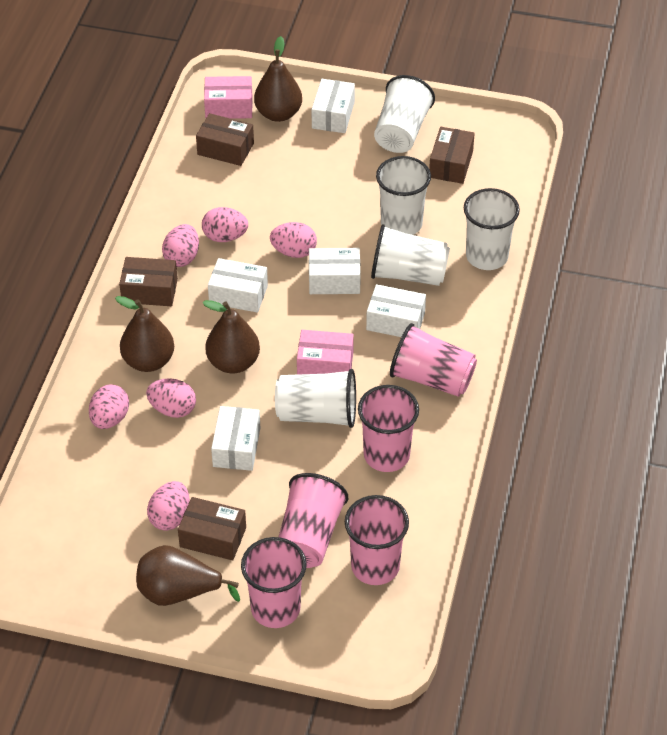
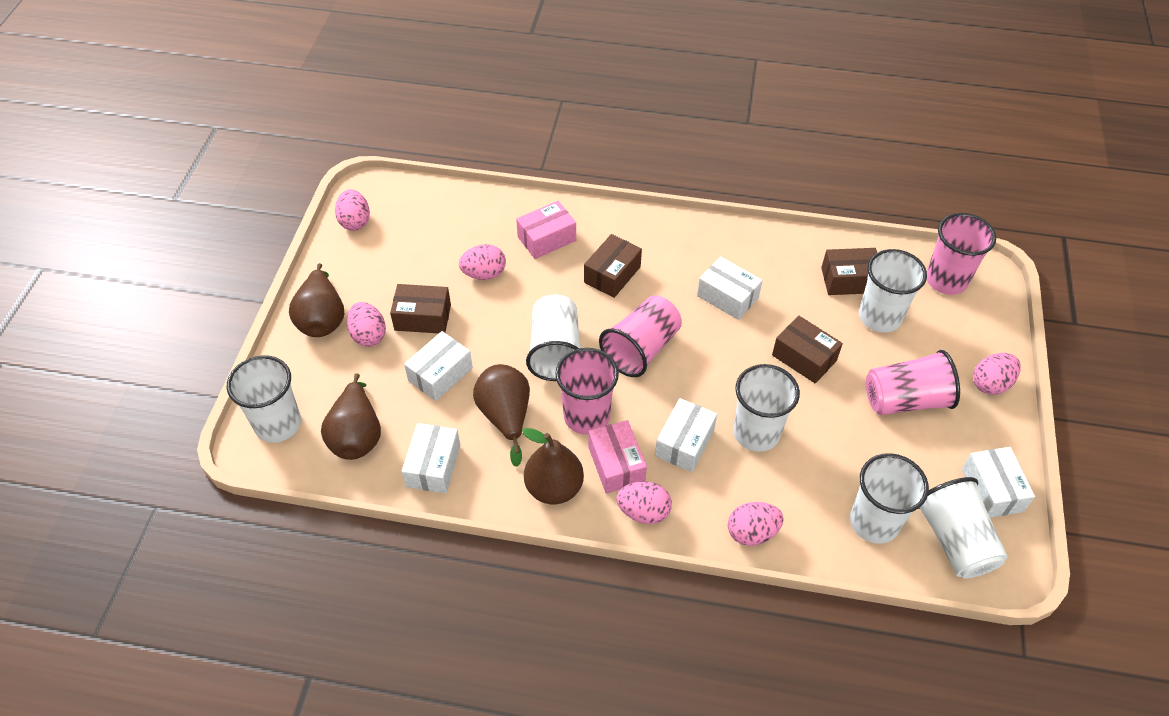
pink cup: 5 -> 4
white cup: 5 -> 6

